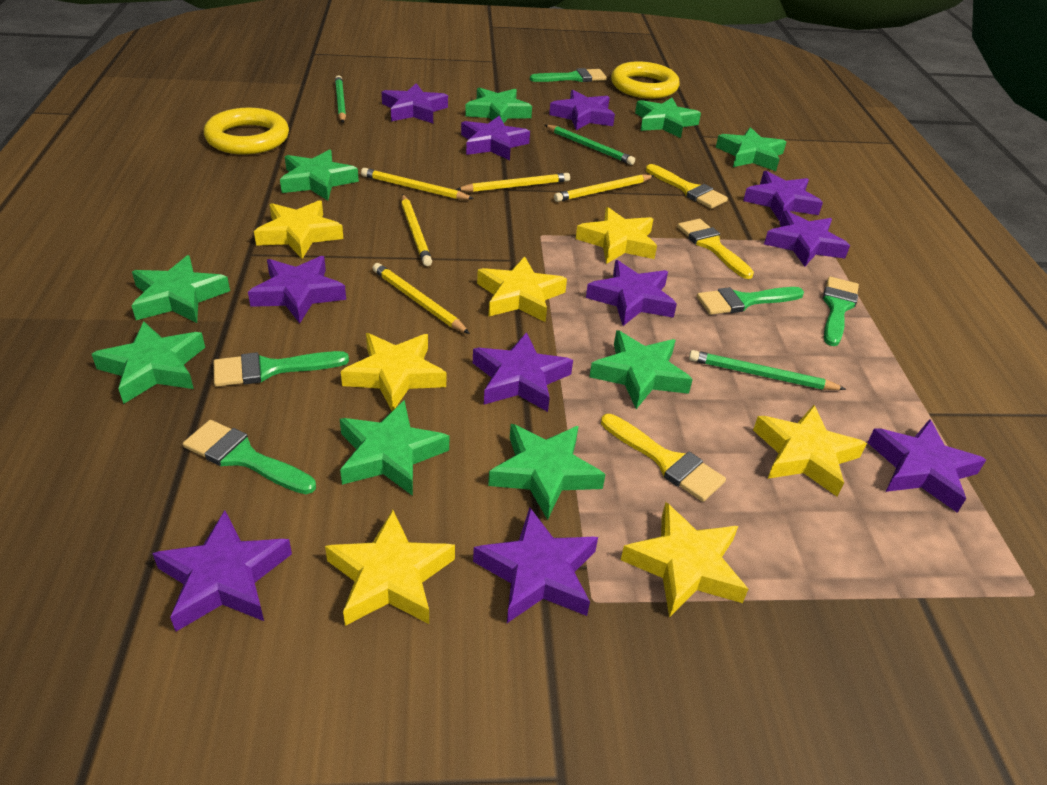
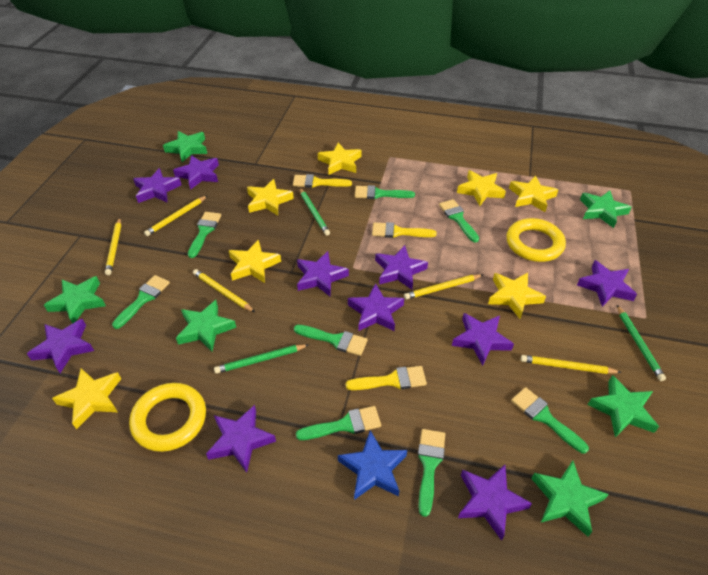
blue star: 0 -> 1
green brush: 5 -> 8
green star: 9 -> 6
purple star: 11 -> 10

